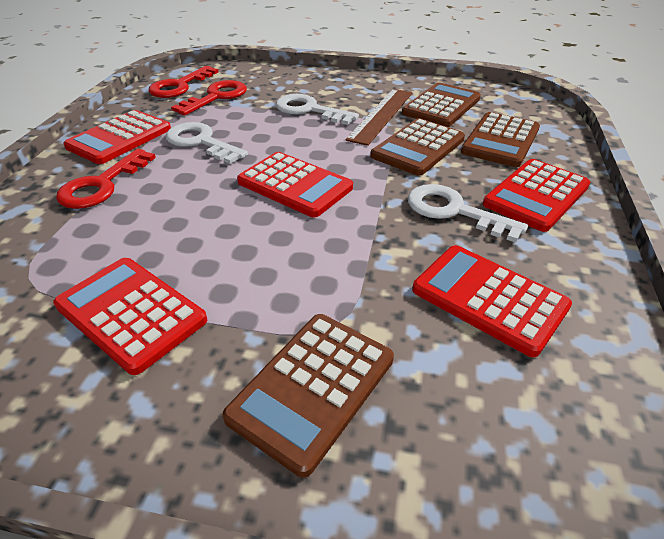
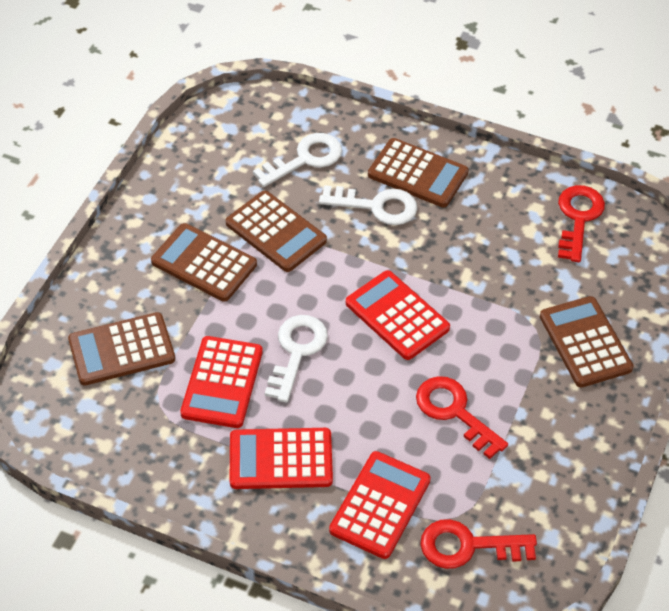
brown calculator: 4 -> 5
brown ruler: 1 -> 0
red calculator: 5 -> 4

